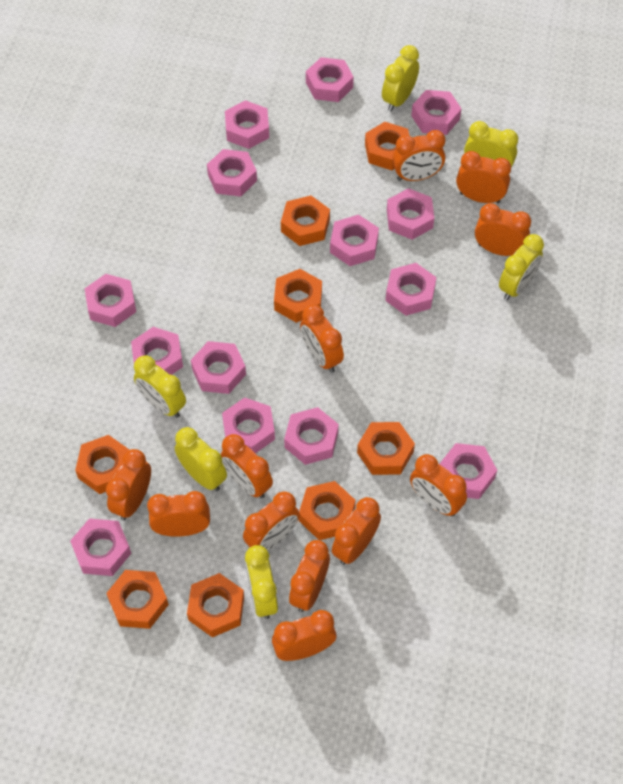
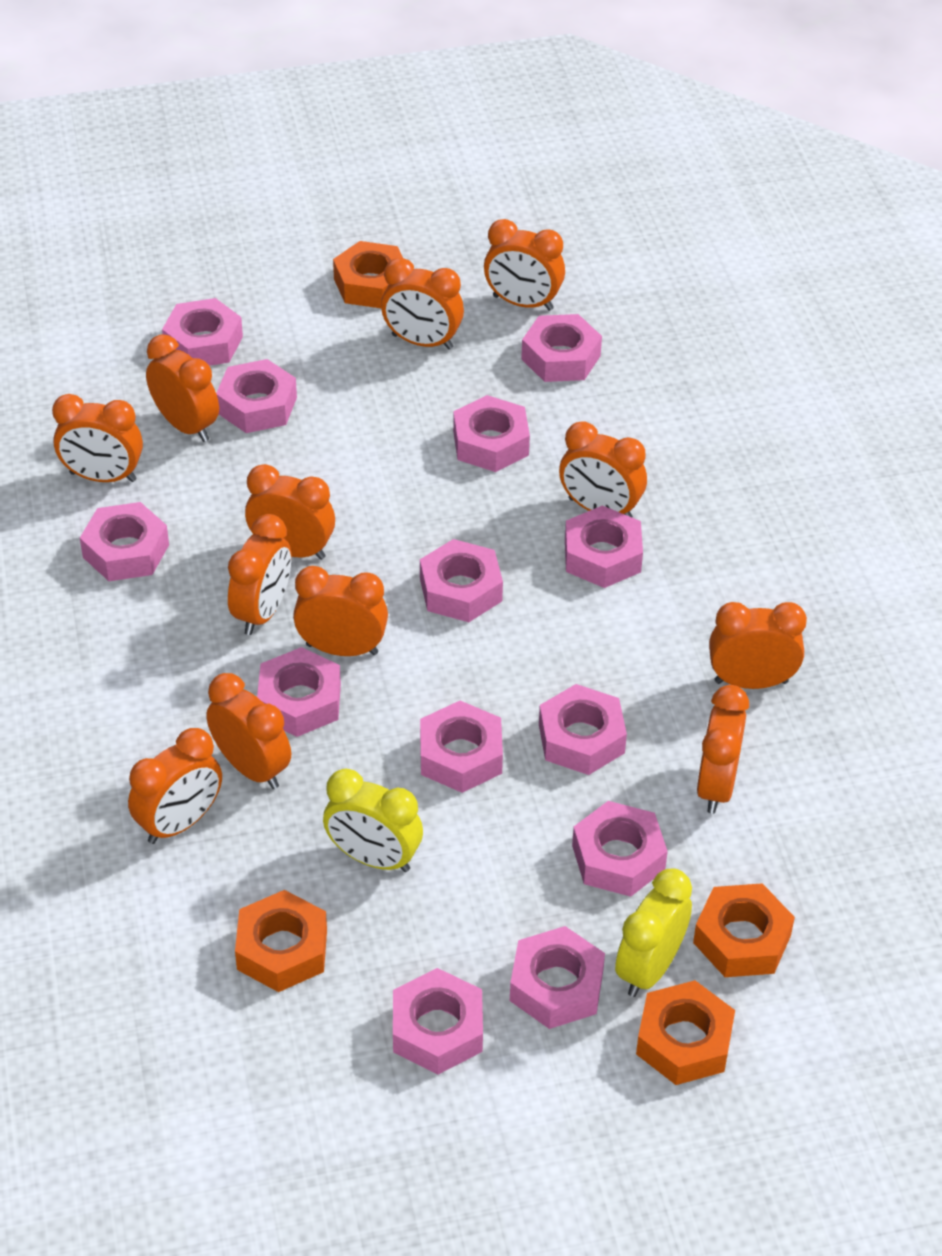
orange nut: 8 -> 4
pink nut: 14 -> 13
yellow clock: 6 -> 2

